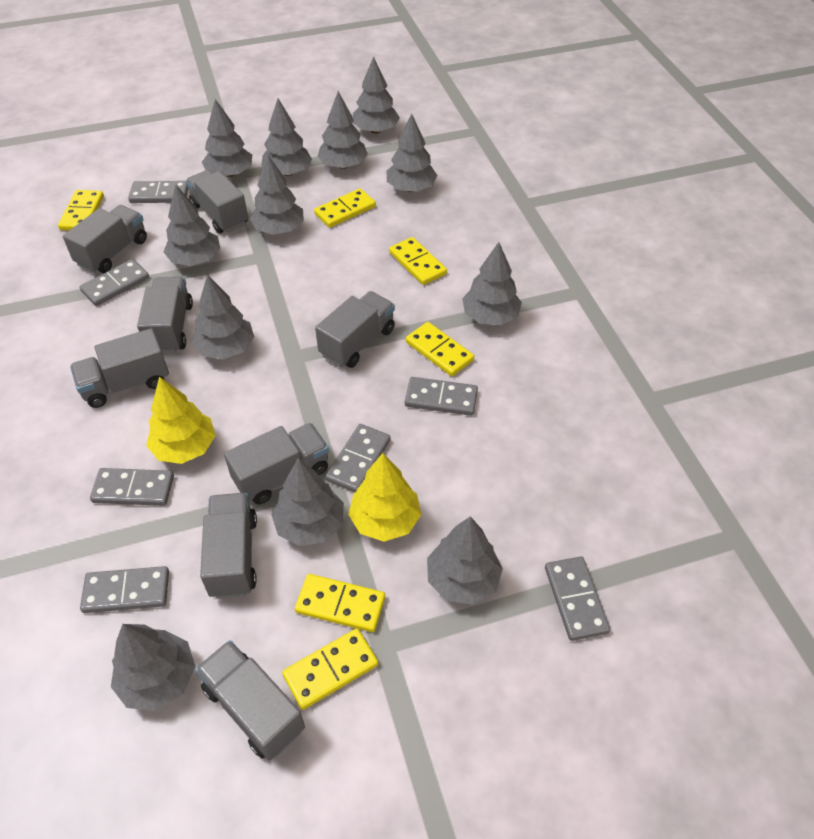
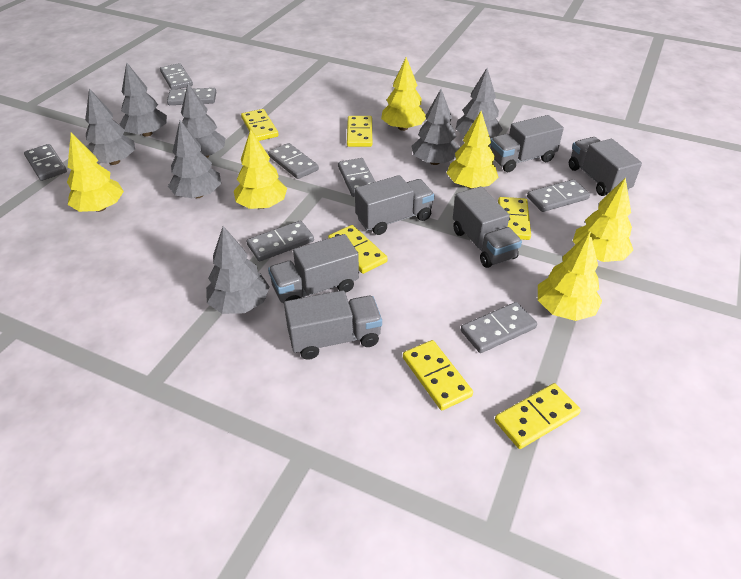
grey domino: 7 -> 8
grey tree: 12 -> 7
grey truck: 8 -> 6
yellow tree: 2 -> 6

